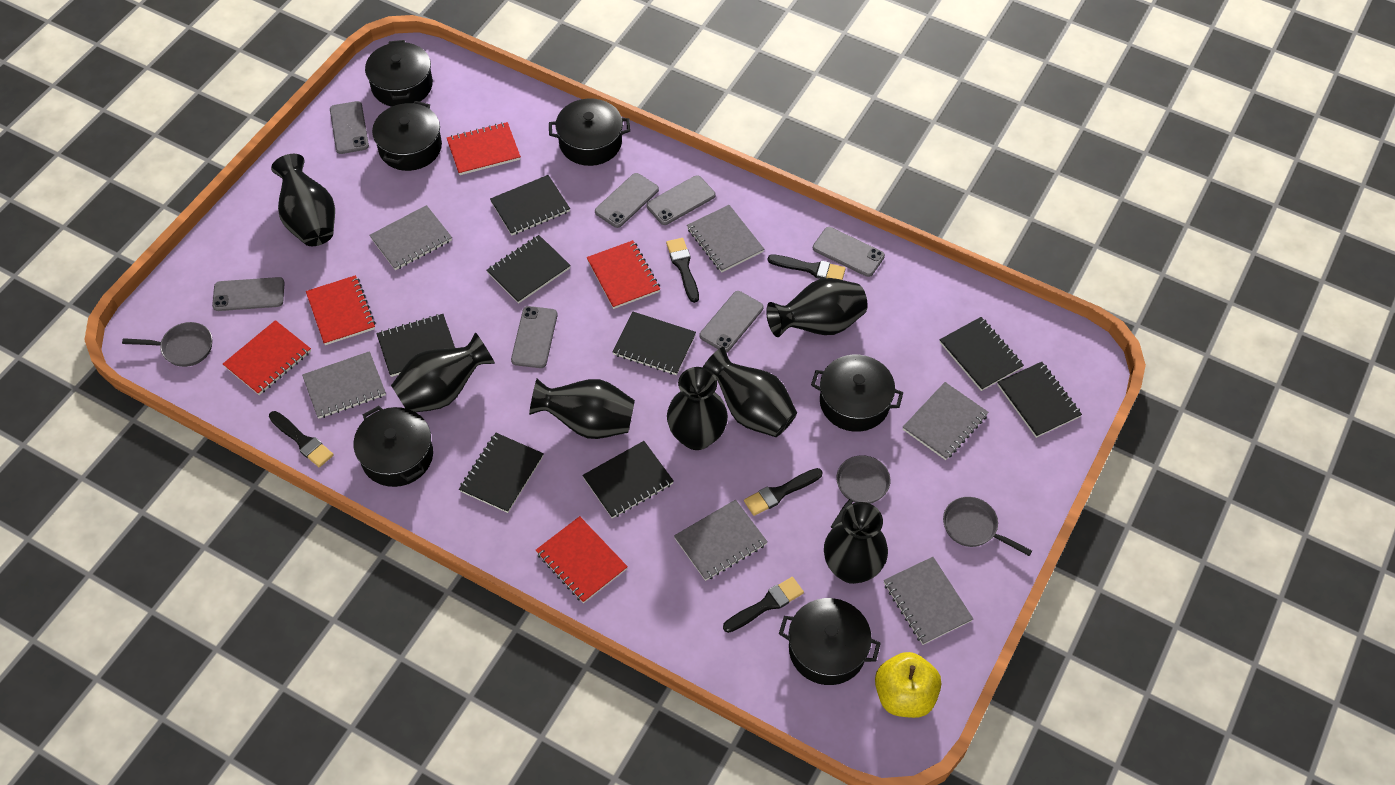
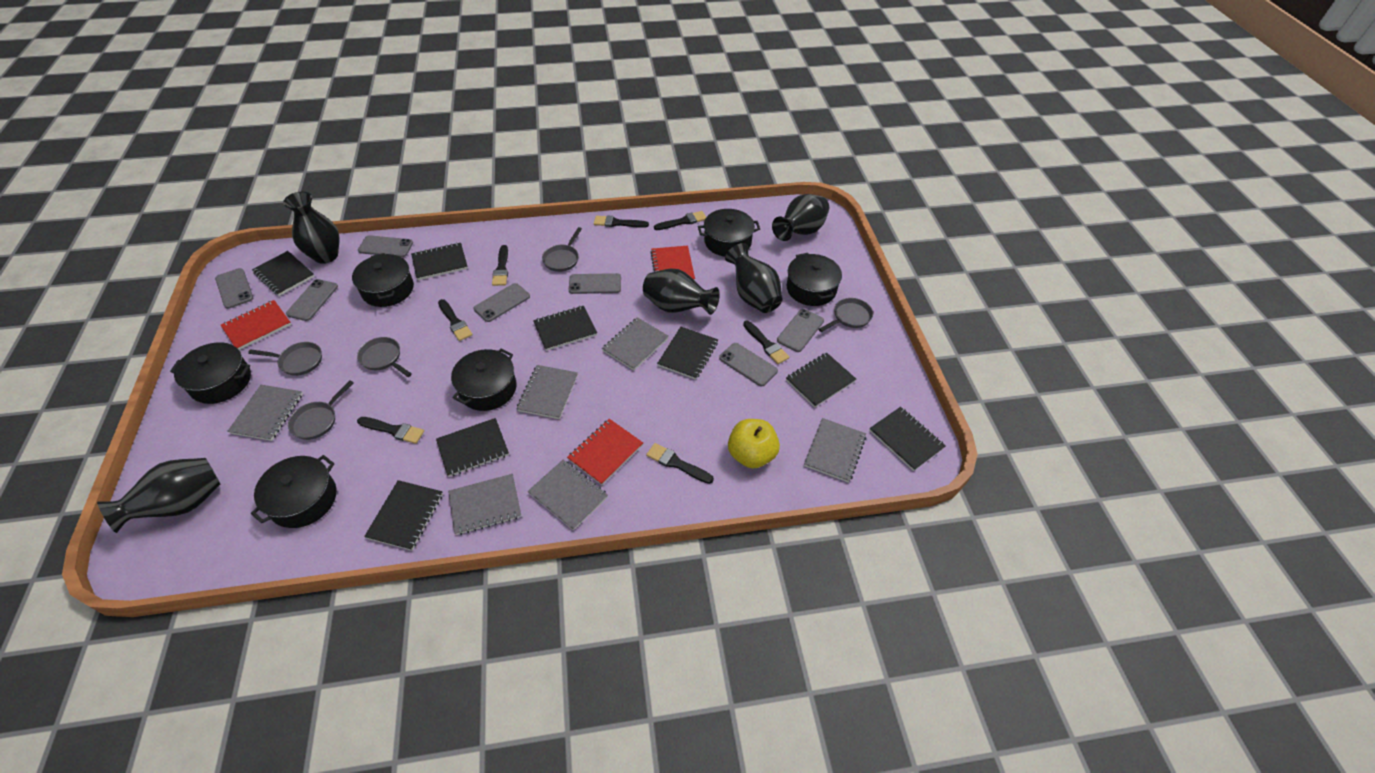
black brush: 5 -> 7
black vase: 7 -> 5
grey pan: 3 -> 5
red notebook: 5 -> 3

